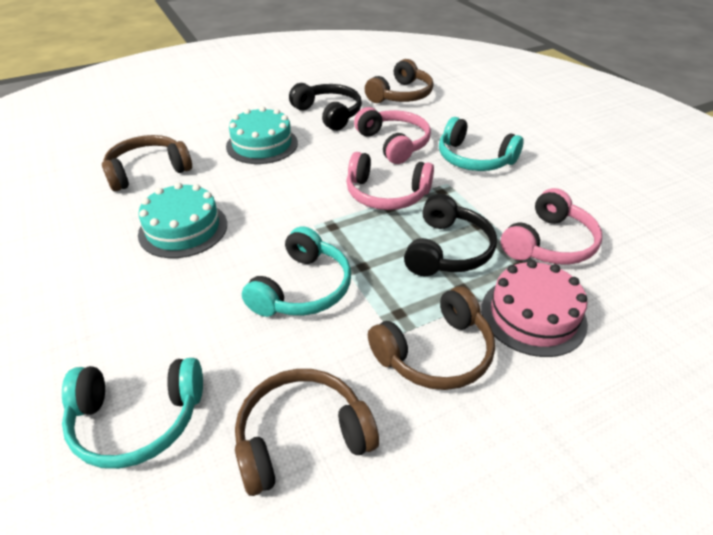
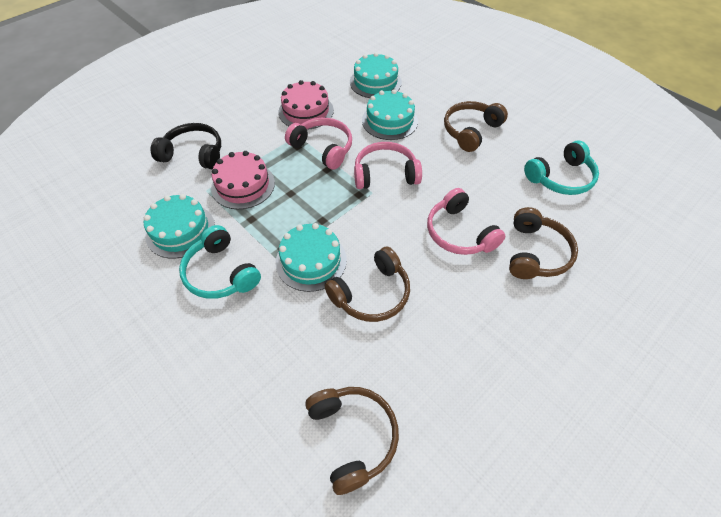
black headphones: 2 -> 1
pink cake: 1 -> 2
turquoise cake: 2 -> 4
turquoise headphones: 3 -> 2

